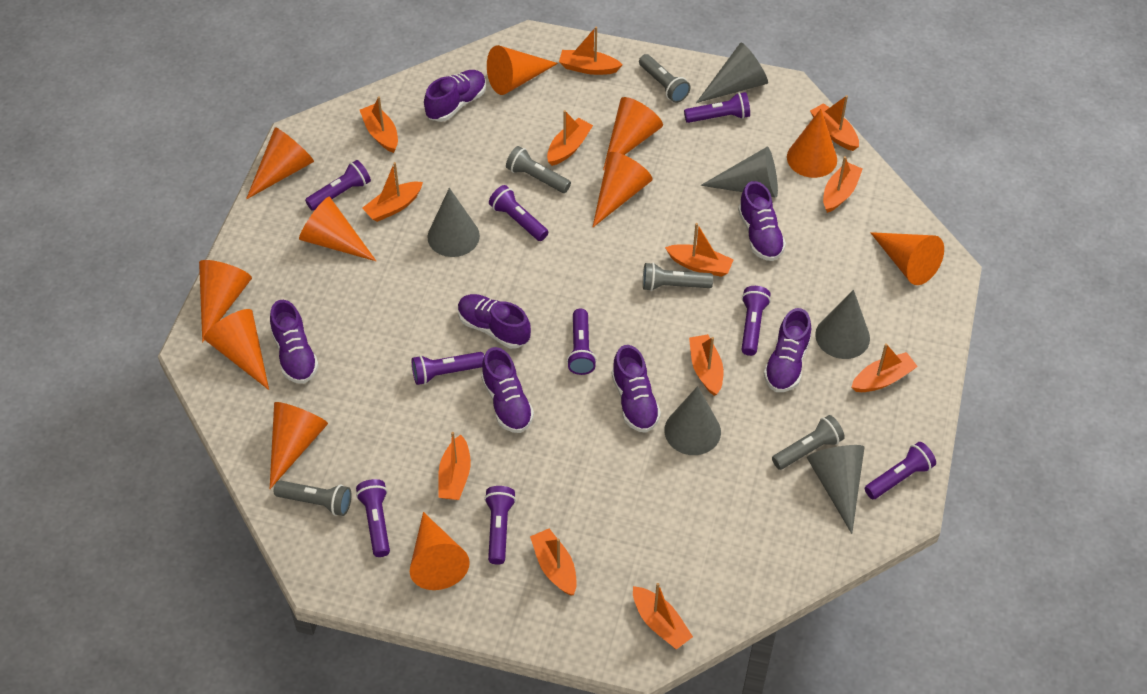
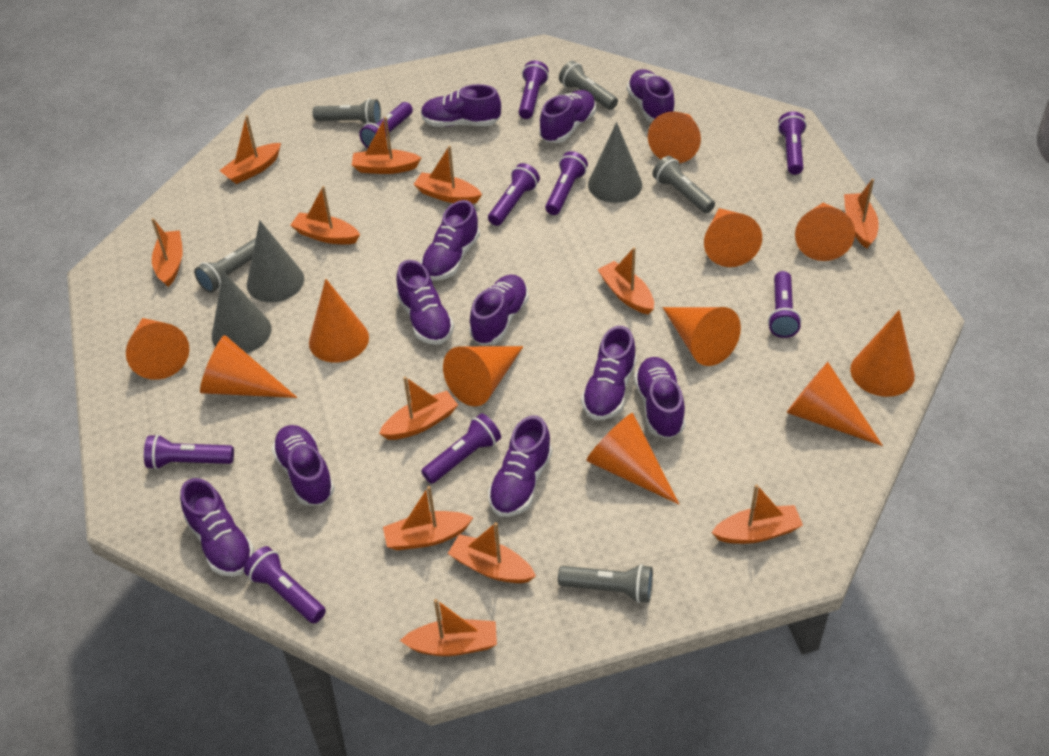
grey cone: 6 -> 3
purple shoe: 7 -> 11

